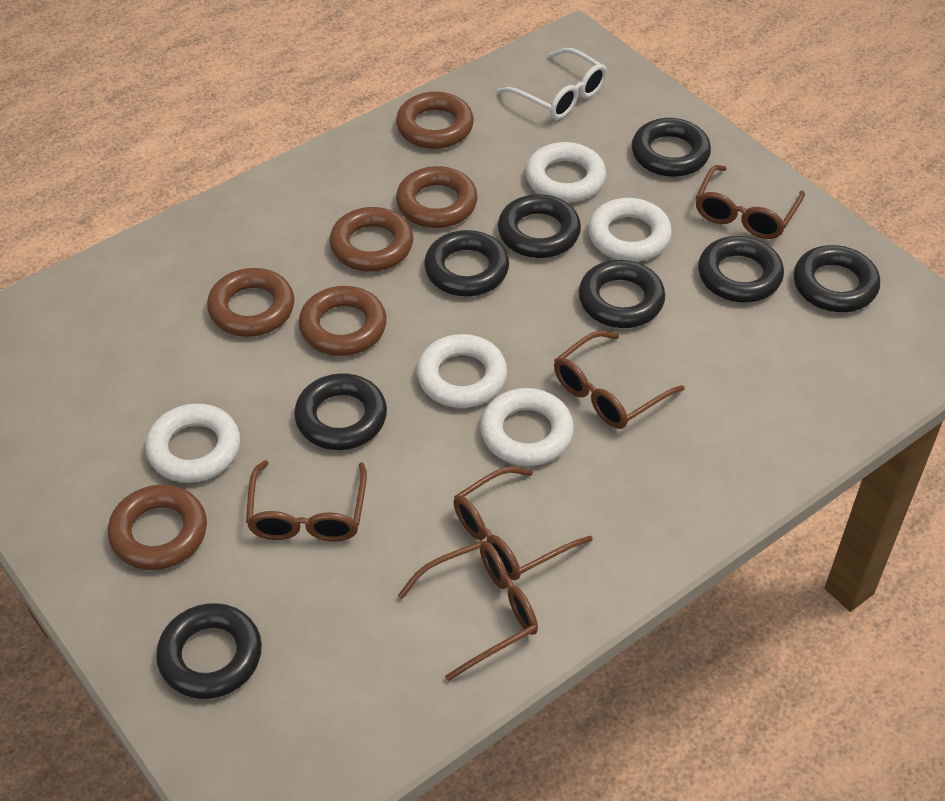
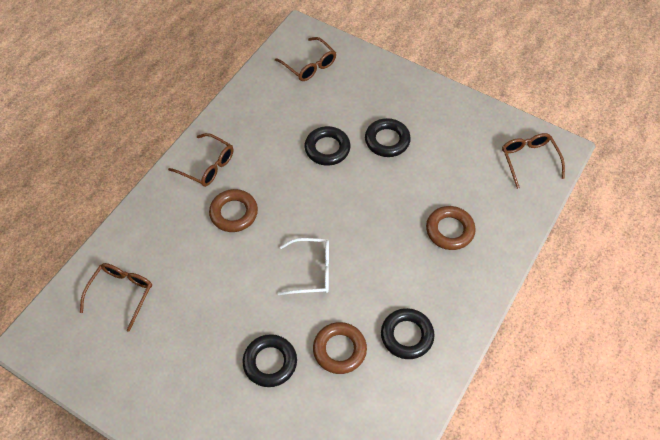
black ring: 8 -> 4
brown glasses: 5 -> 4
brown ring: 6 -> 3
white ring: 5 -> 0

